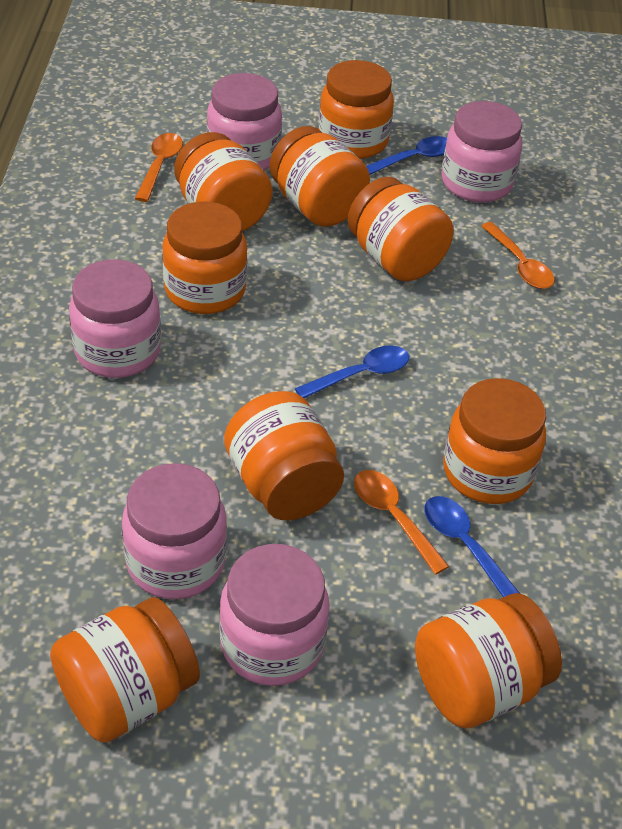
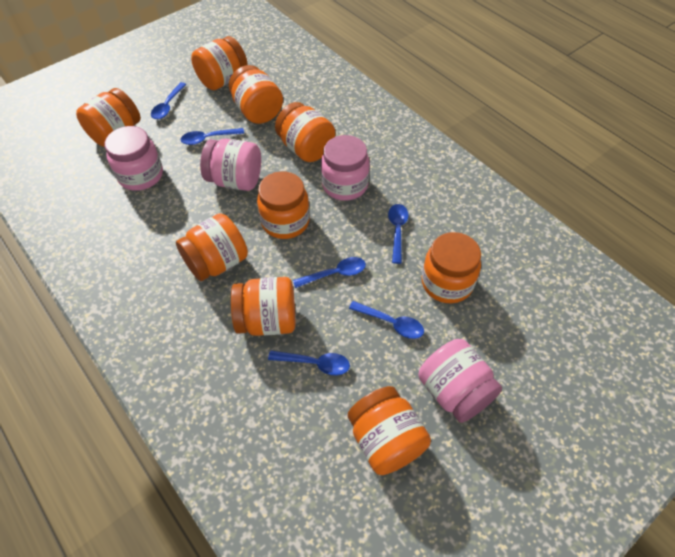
blue spoon: 3 -> 6
orange spoon: 3 -> 0
pink jar: 5 -> 4

